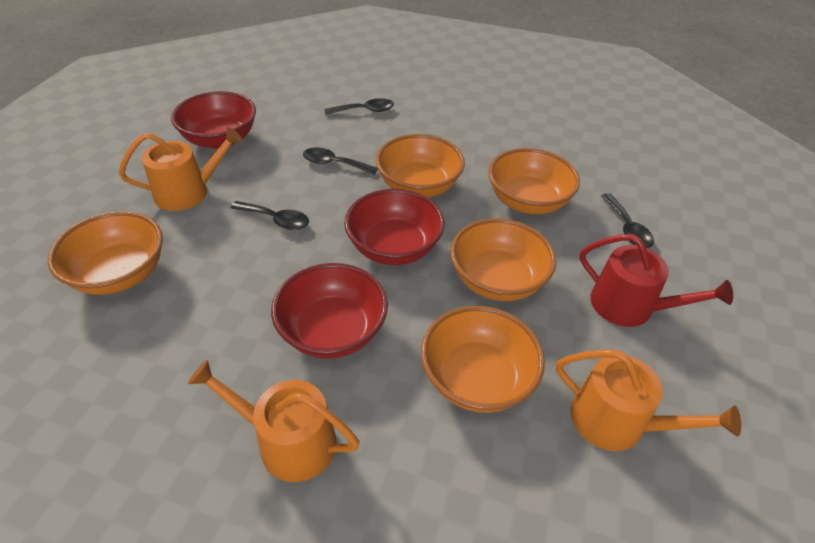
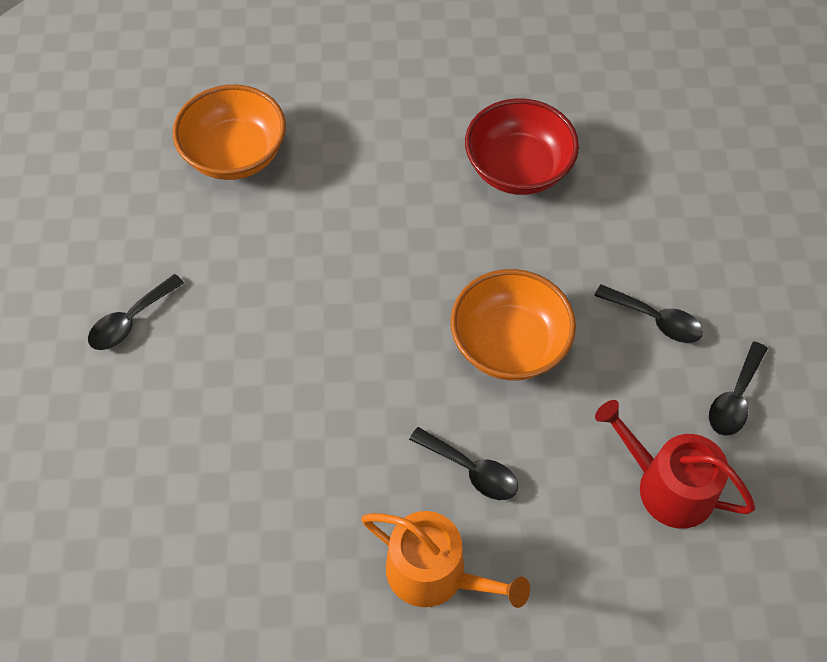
orange bowl: 5 -> 2
orange watering can: 3 -> 1
red bowl: 3 -> 1

